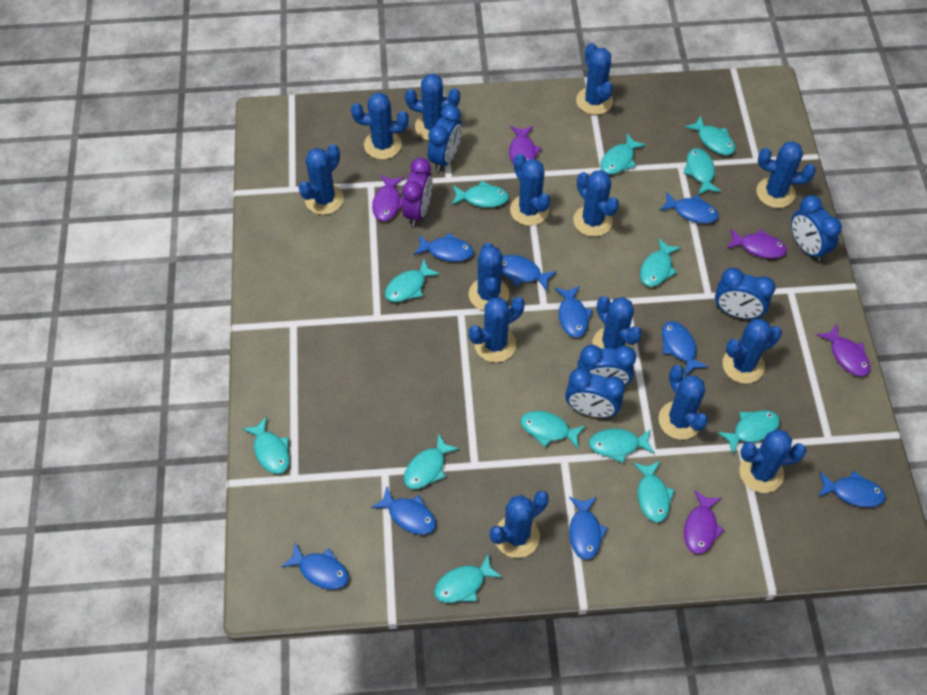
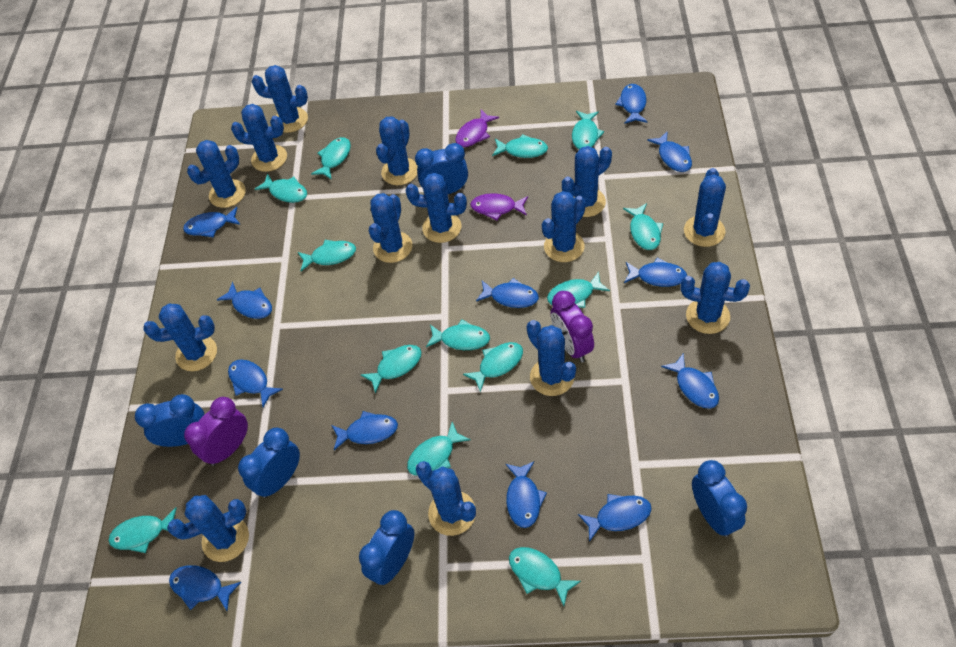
blue fish: 9 -> 12
purple clock: 1 -> 2
purple fish: 5 -> 2

